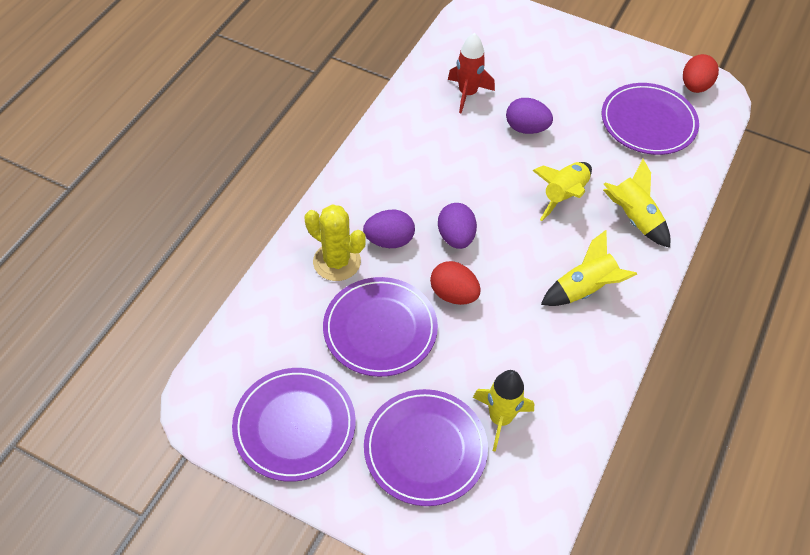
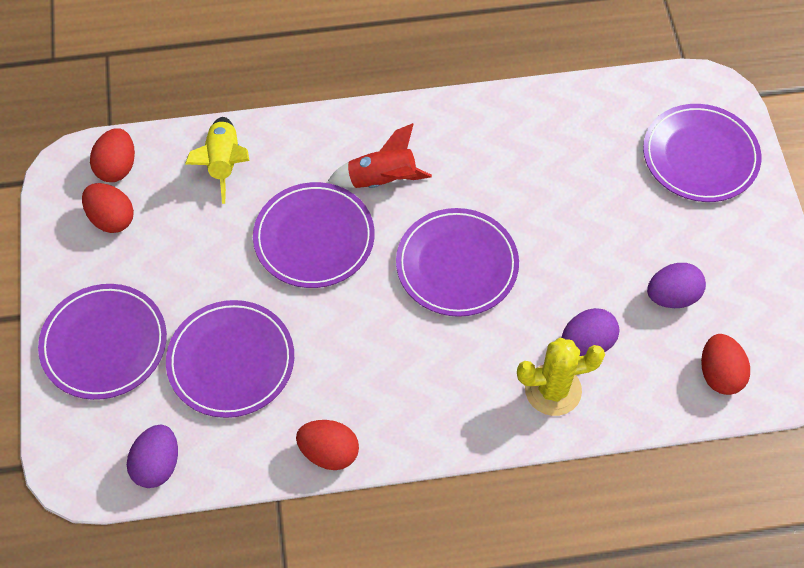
purple plate: 4 -> 5
red egg: 2 -> 4
yellow rocket: 4 -> 1

